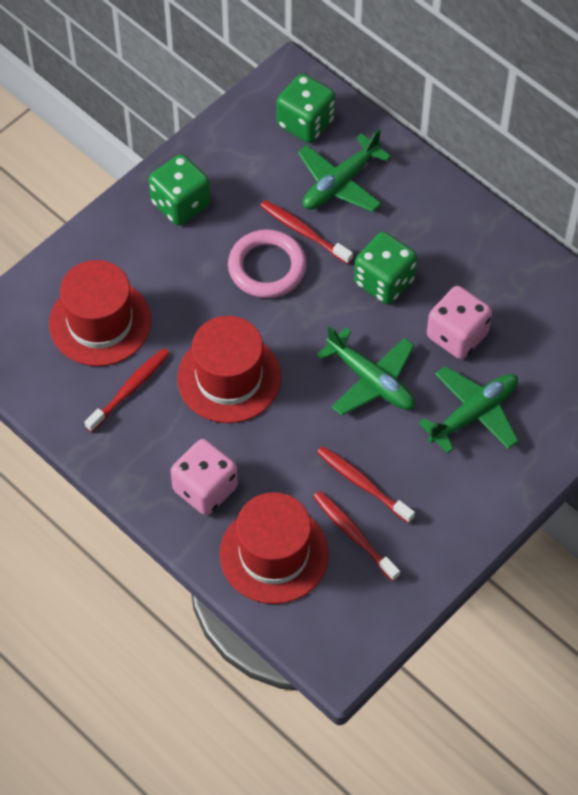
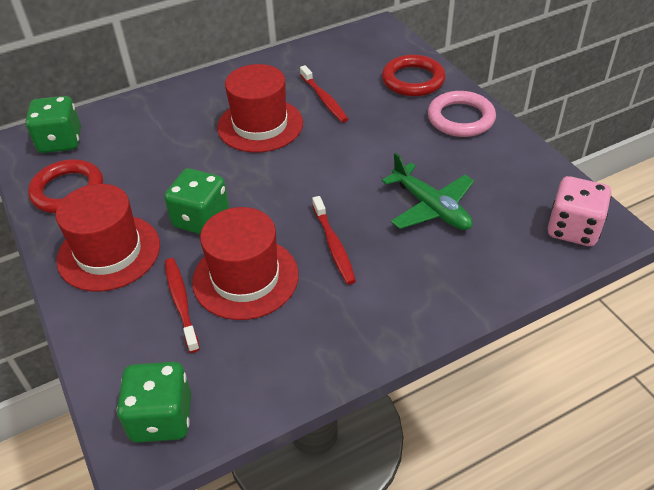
green plane: 3 -> 1
pink dice: 2 -> 1
red ring: 0 -> 2
red toothbrush: 4 -> 3

